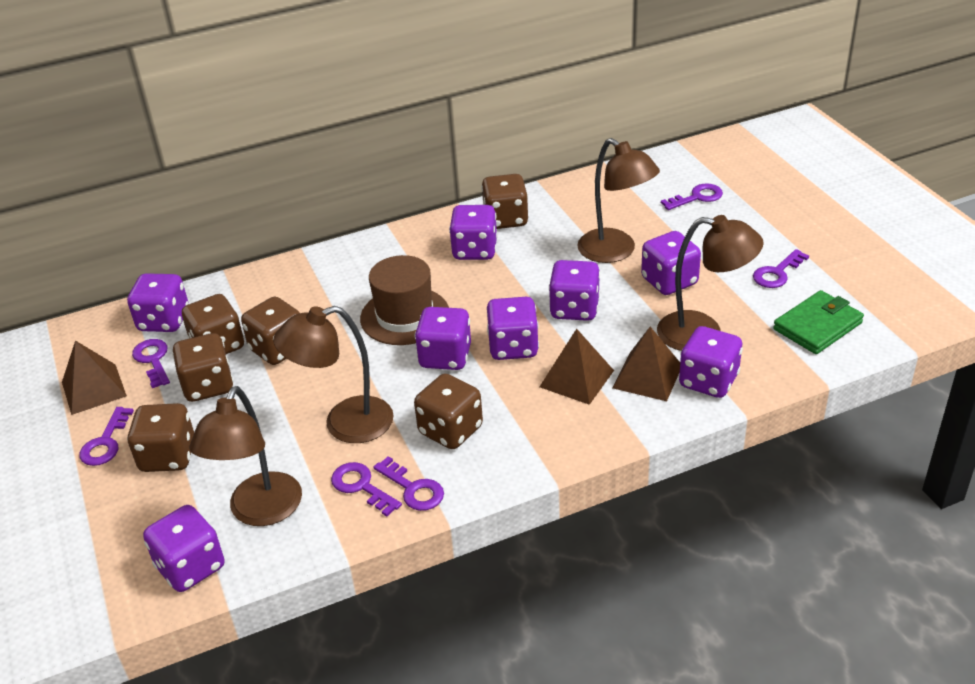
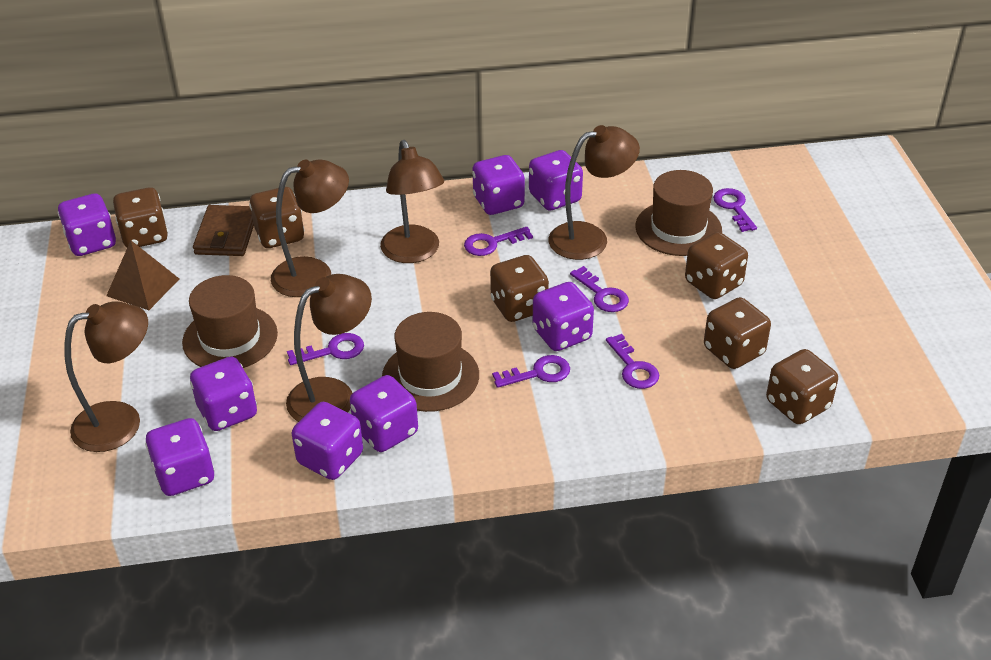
brown hat: 1 -> 3
brown lamp: 4 -> 5
brown pyramid: 3 -> 1
brown wallet: 0 -> 1
green wallet: 1 -> 0

